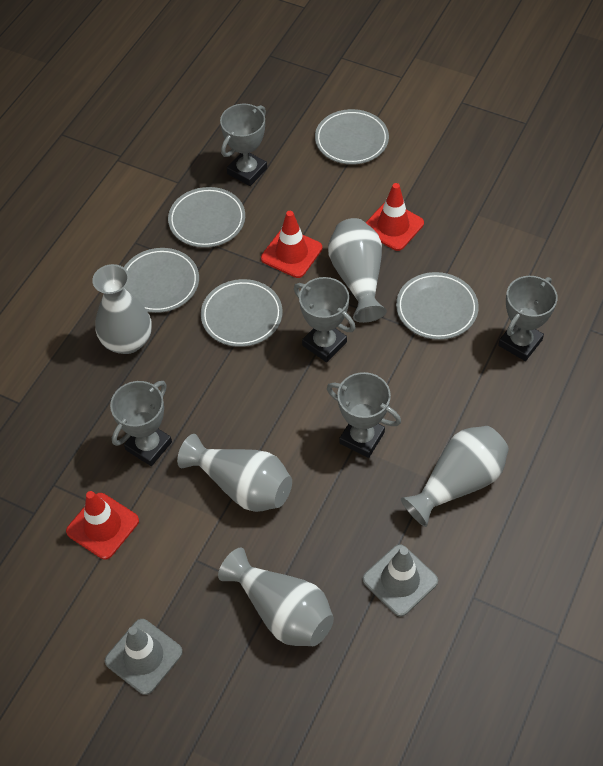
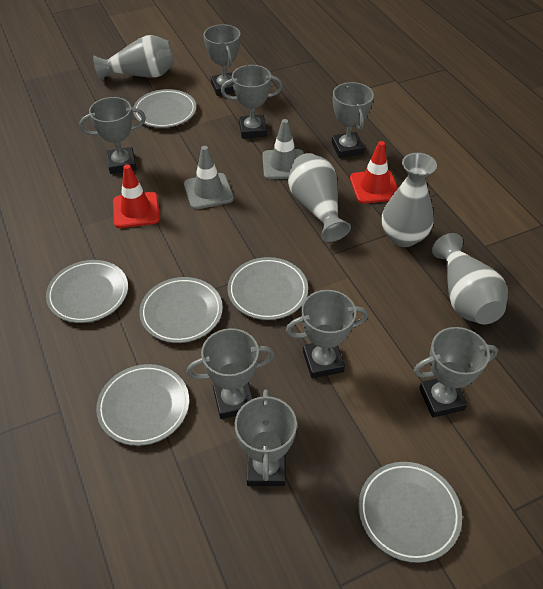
grey plate: 5 -> 6
grey trophy: 5 -> 8
grey vase: 5 -> 4
red traffic cone: 3 -> 2

